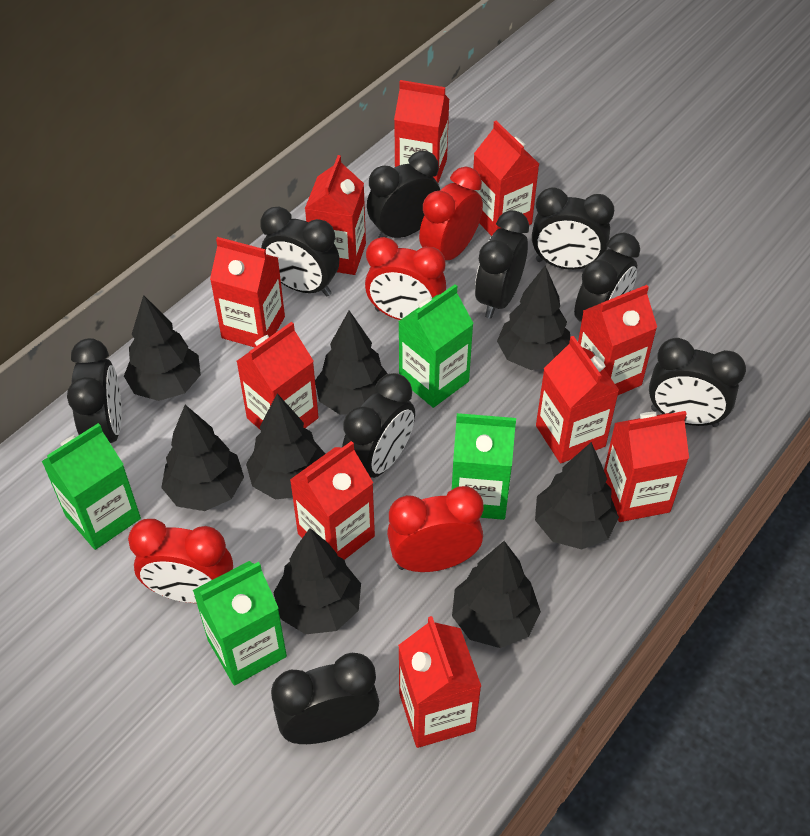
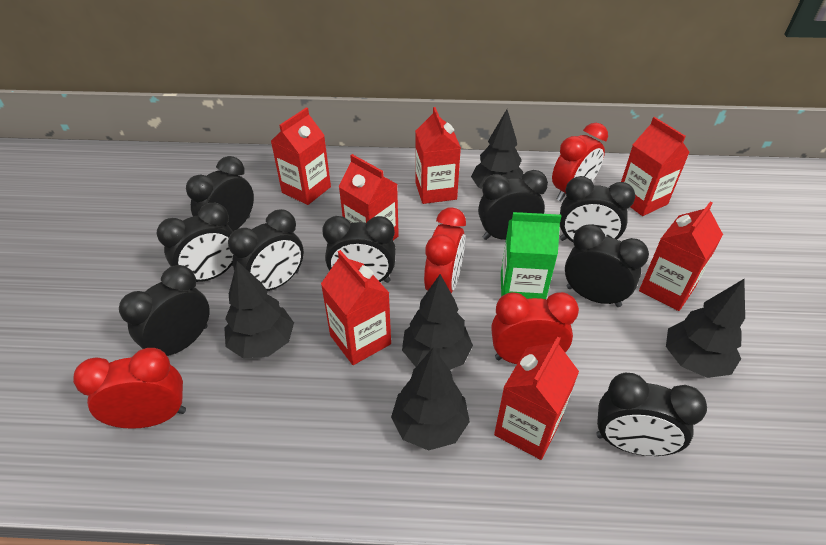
black tree: 8 -> 5
green carton: 4 -> 1
red carton: 10 -> 7

